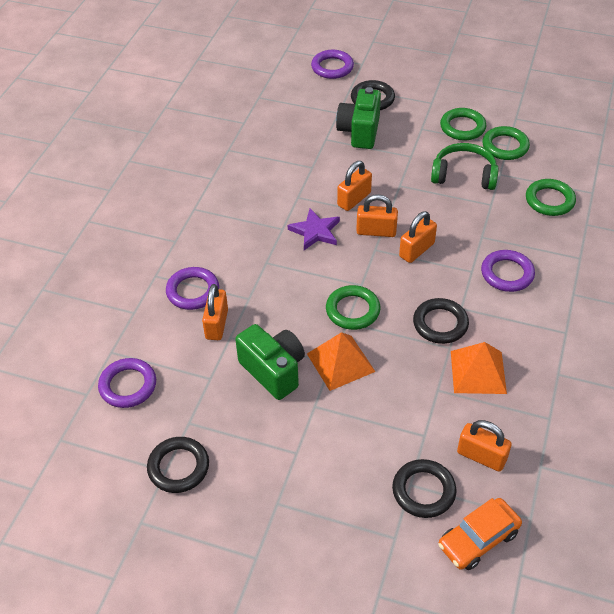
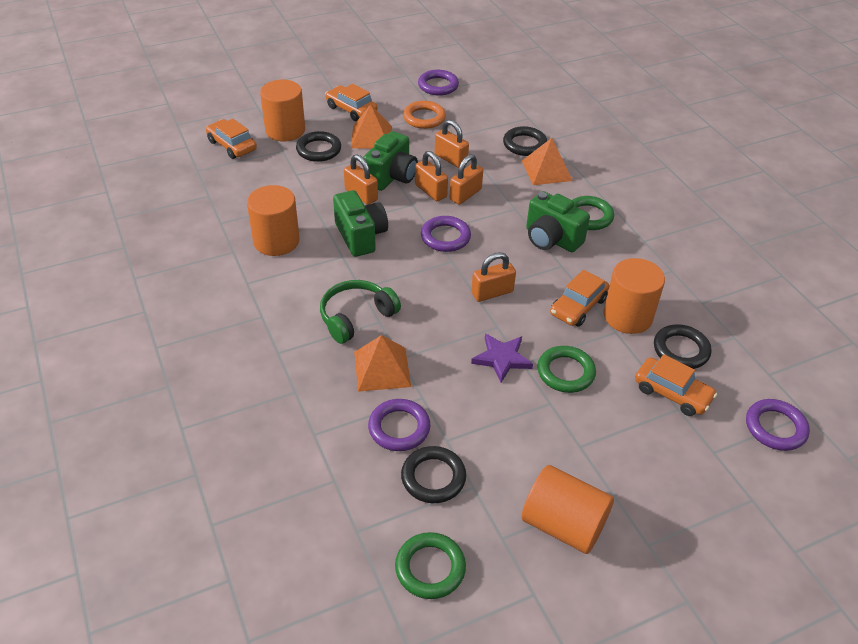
green camera: 2 -> 3
green ring: 4 -> 3
orange car: 1 -> 4
orange cylinder: 0 -> 4
orange pyramid: 2 -> 3
orange ring: 0 -> 1

